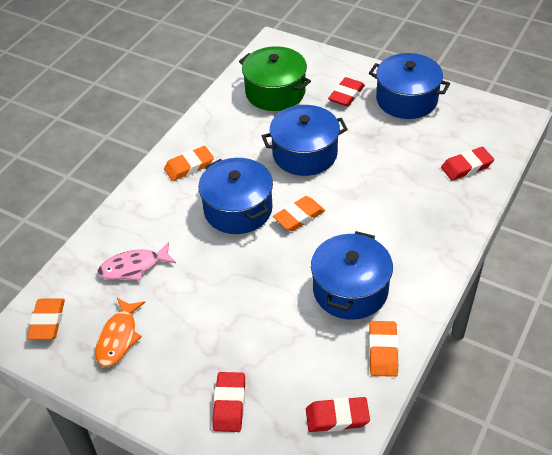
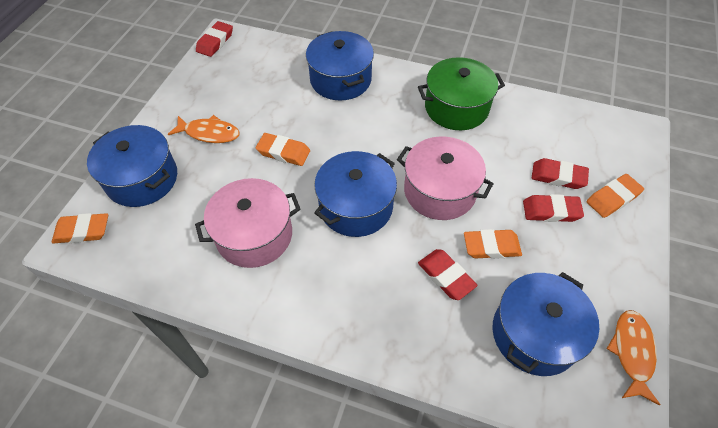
orange fish: 1 -> 2
pink fish: 1 -> 0
pink pot: 0 -> 2

